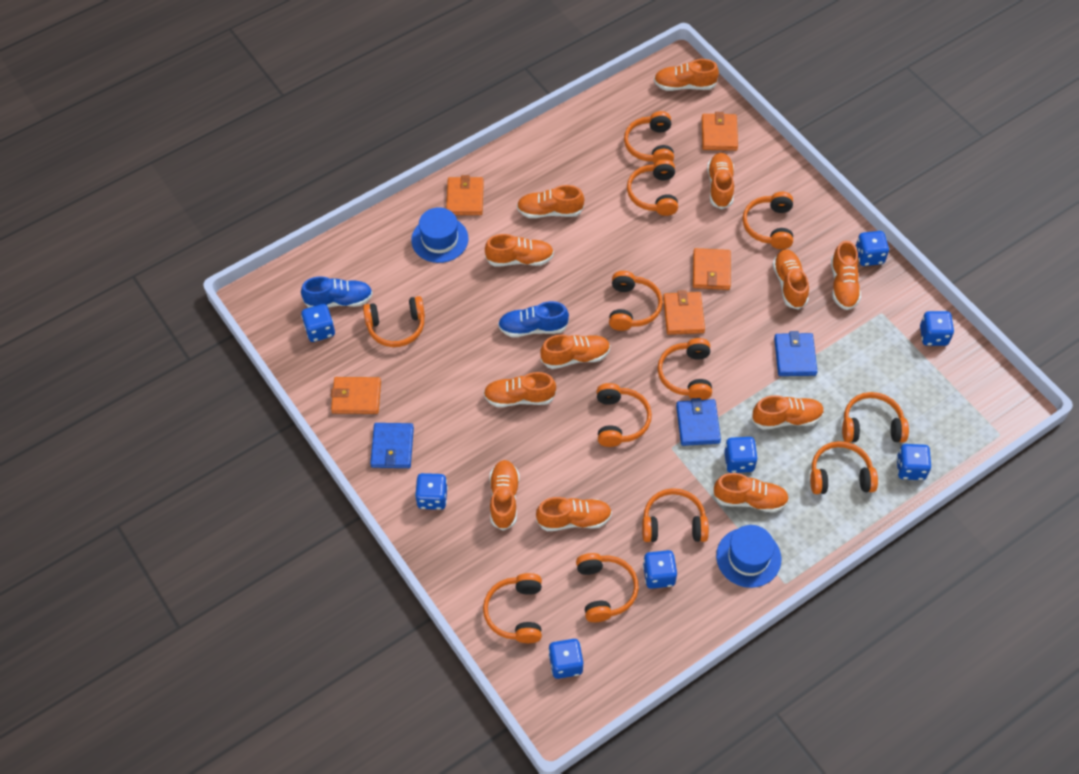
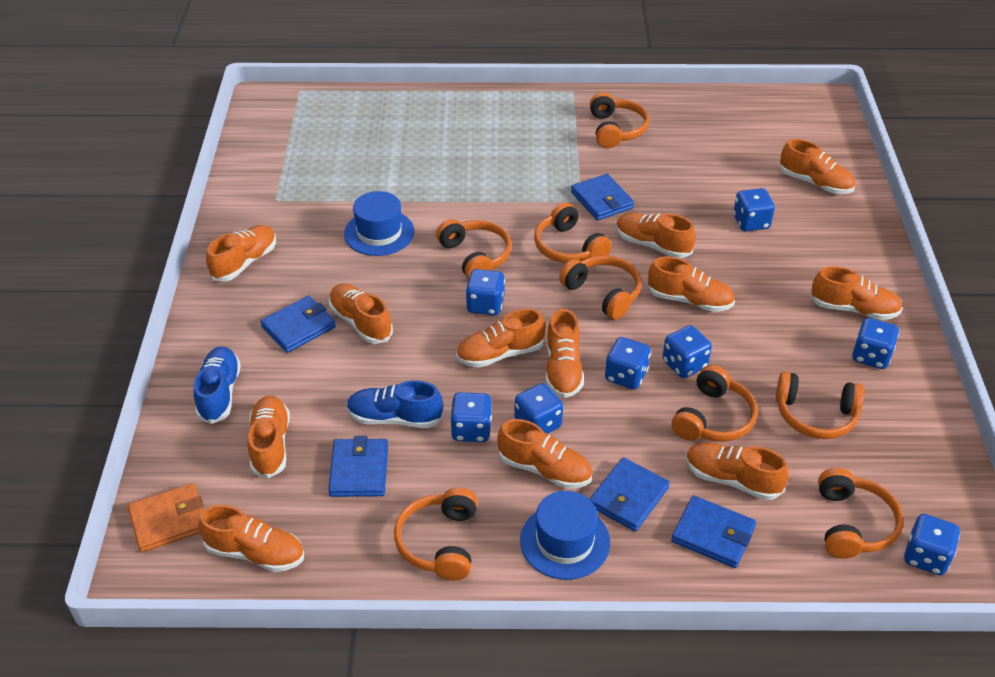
blue wallet: 3 -> 5
orange headphones: 12 -> 8
orange wallet: 5 -> 1

